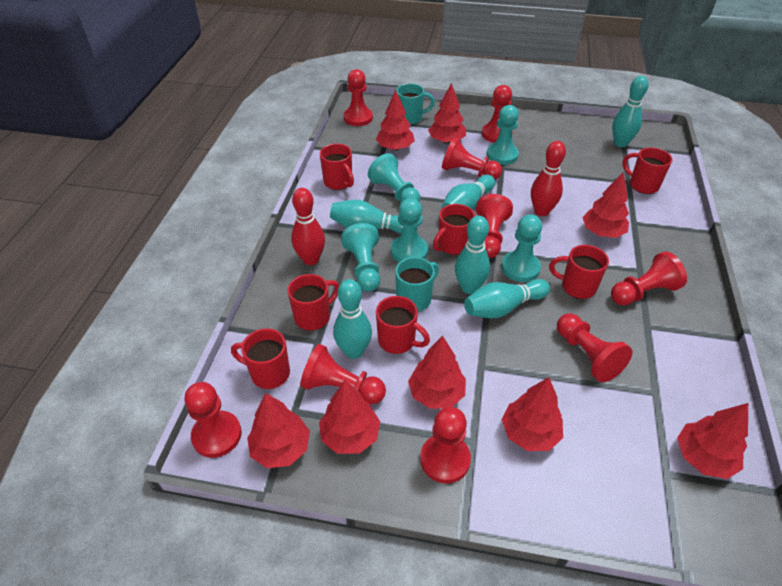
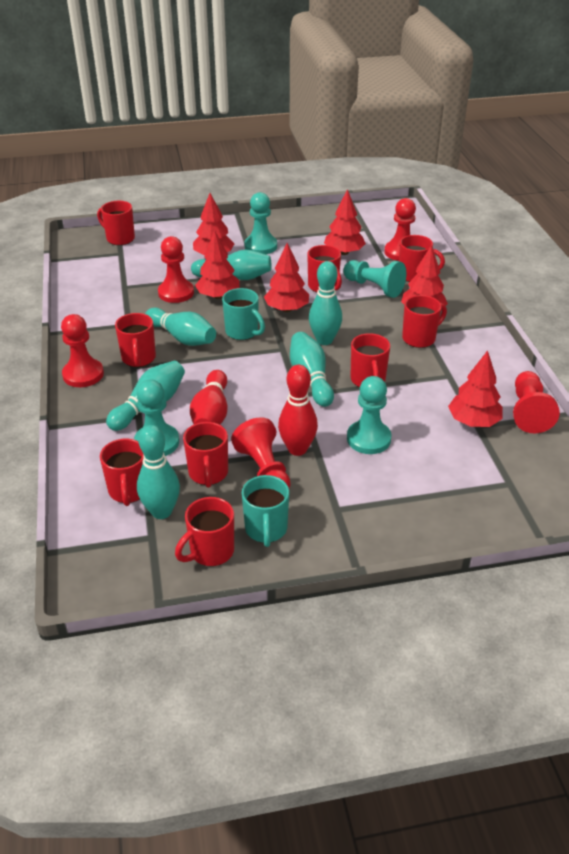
red mug: 7 -> 9
red pawn: 9 -> 5
red tree: 8 -> 6
turquoise pawn: 5 -> 4

